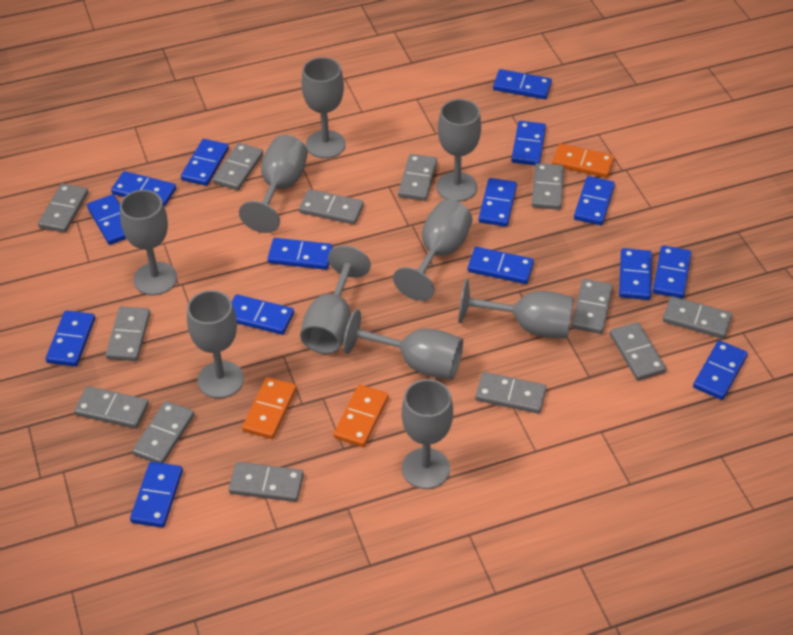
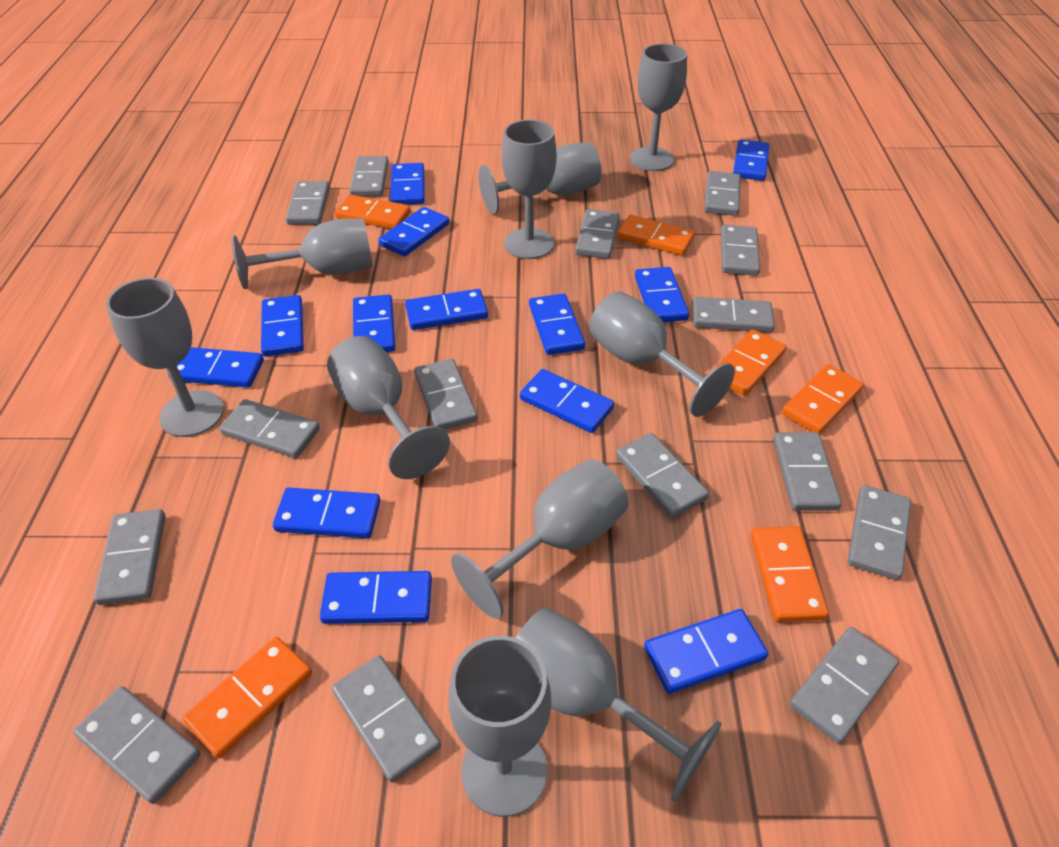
blue domino: 15 -> 13
grey domino: 13 -> 15
orange domino: 3 -> 6

